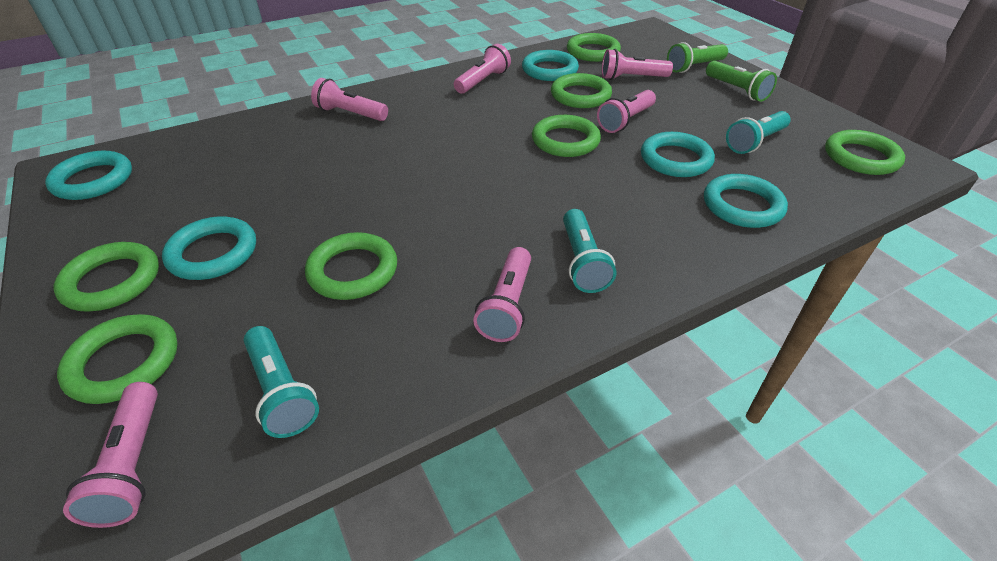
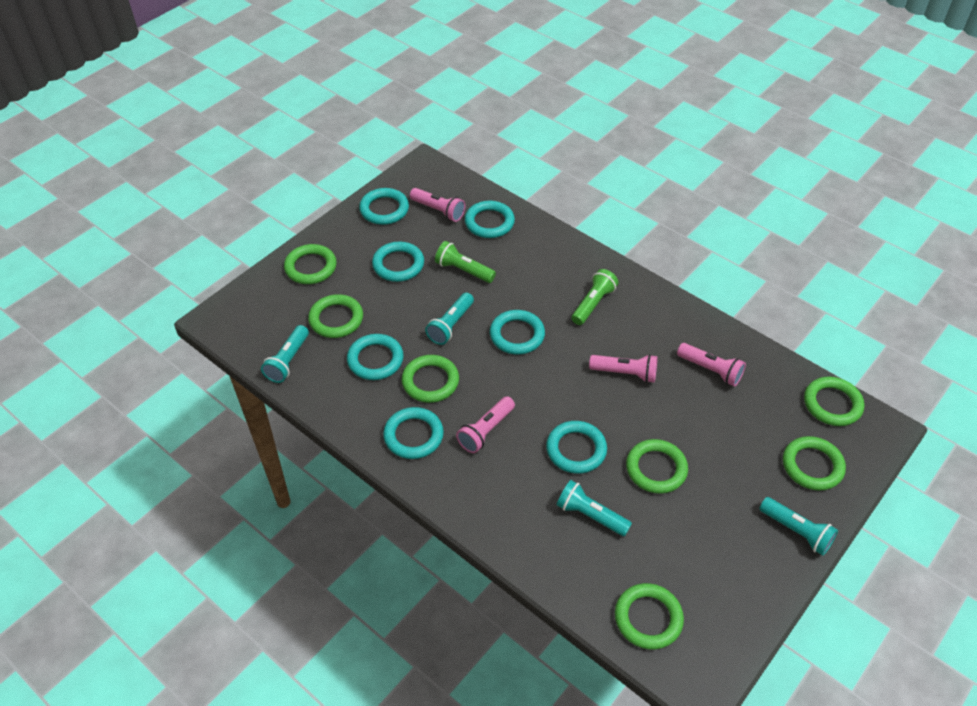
pink flashlight: 6 -> 4
turquoise flashlight: 3 -> 4
turquoise ring: 5 -> 7

